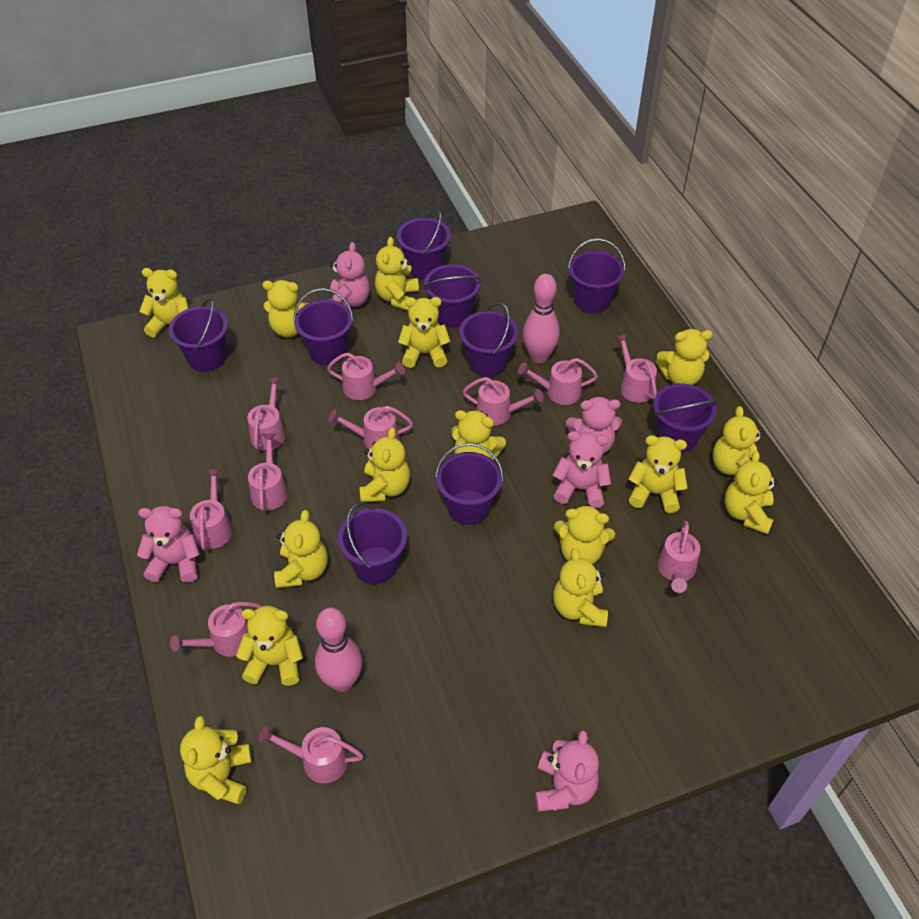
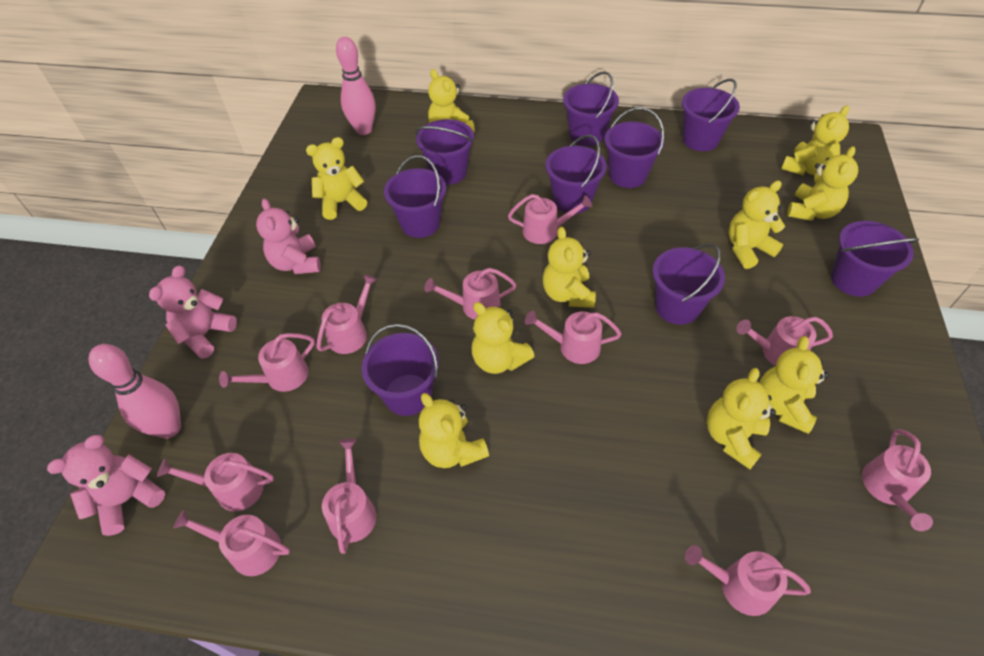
pink teddy bear: 5 -> 3
yellow teddy bear: 15 -> 10

